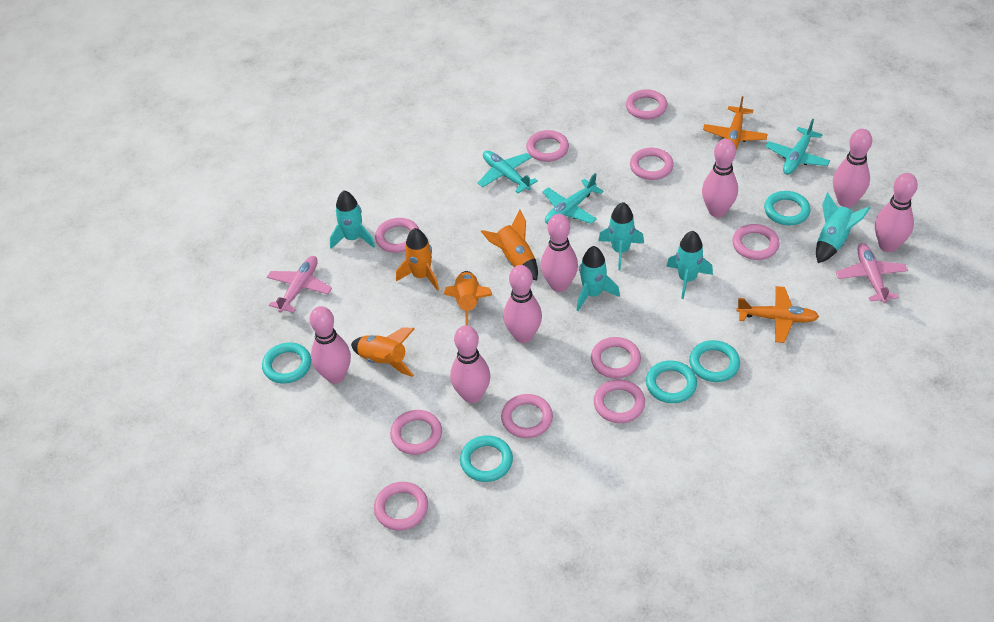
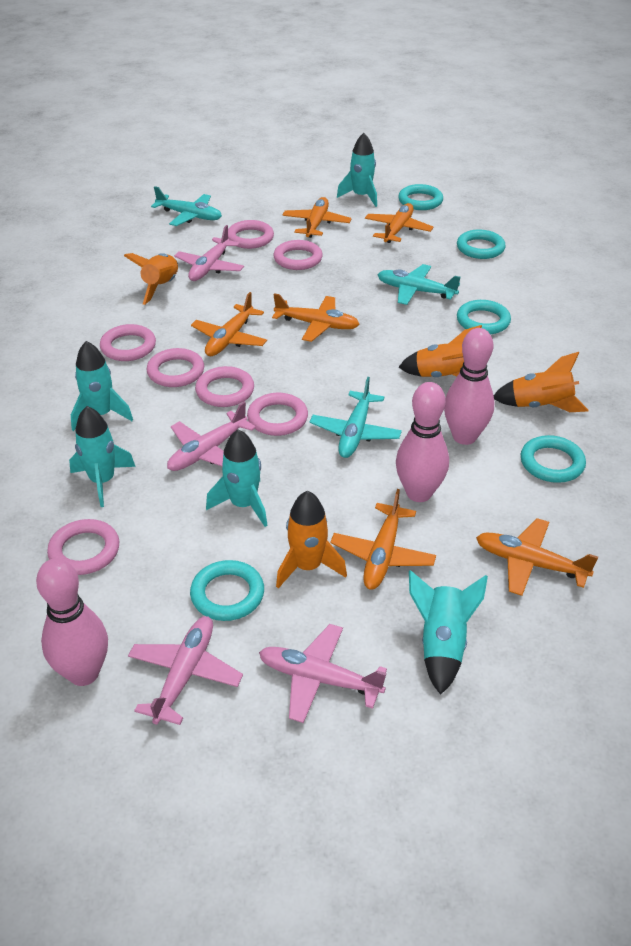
orange plane: 2 -> 6
pink bowling pin: 7 -> 3
pink plane: 2 -> 4
pink ring: 10 -> 7

